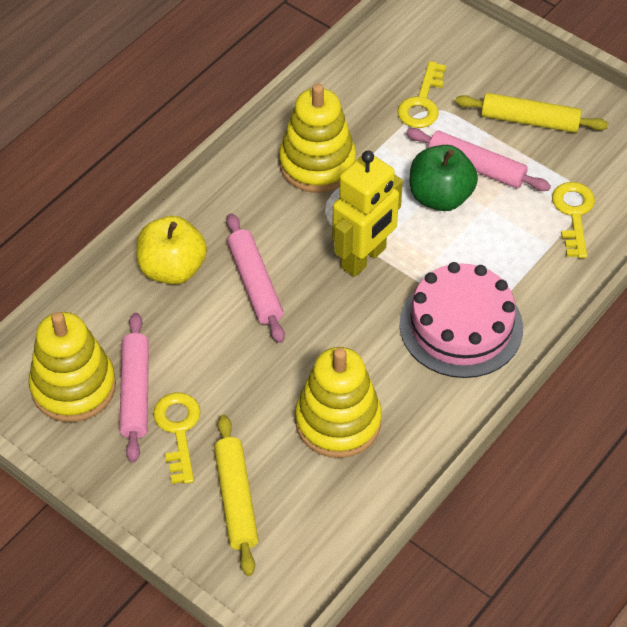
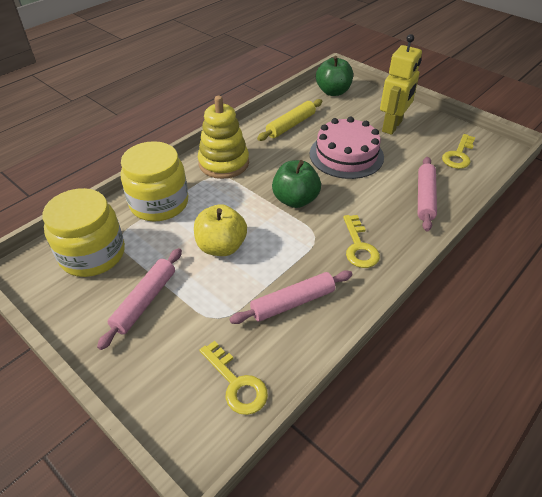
green apple: 1 -> 2
yellow jar: 0 -> 2
yellow rolling pin: 2 -> 1
yellow stacking toy: 3 -> 1

